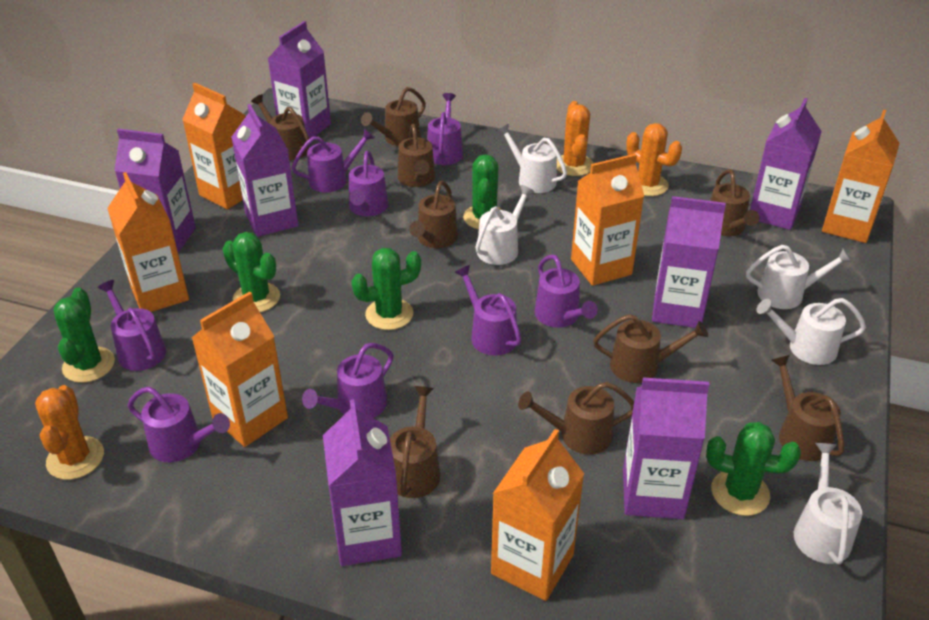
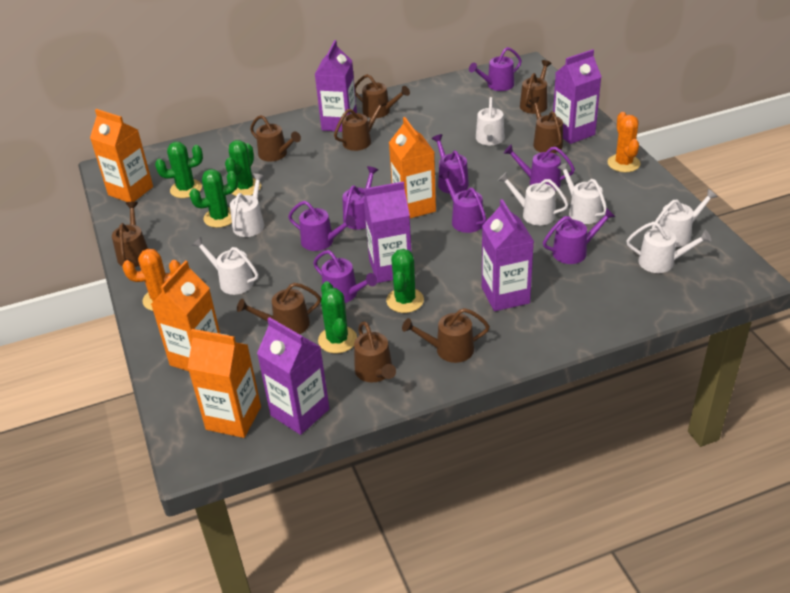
orange cactus: 3 -> 2
orange carton: 6 -> 4
purple carton: 7 -> 5
white watering can: 5 -> 7

